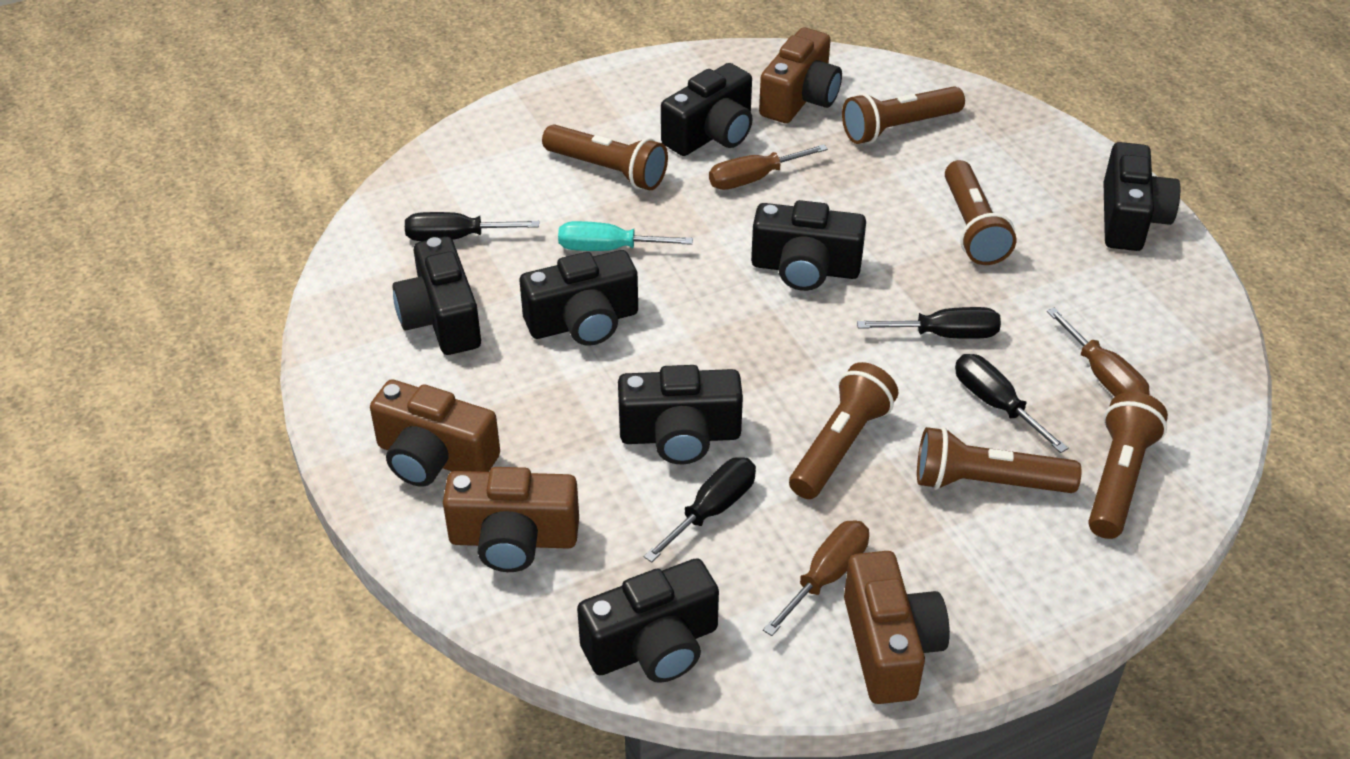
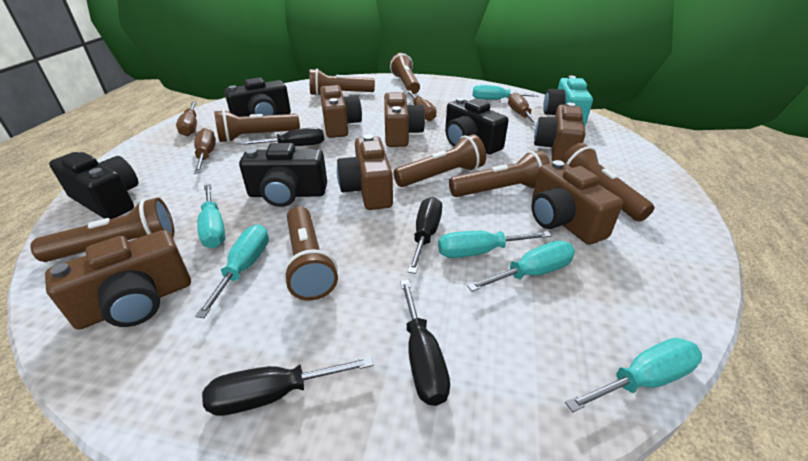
black camera: 7 -> 4
brown camera: 4 -> 6
brown flashlight: 6 -> 8
brown screwdriver: 3 -> 4
turquoise camera: 0 -> 1
turquoise screwdriver: 1 -> 6

